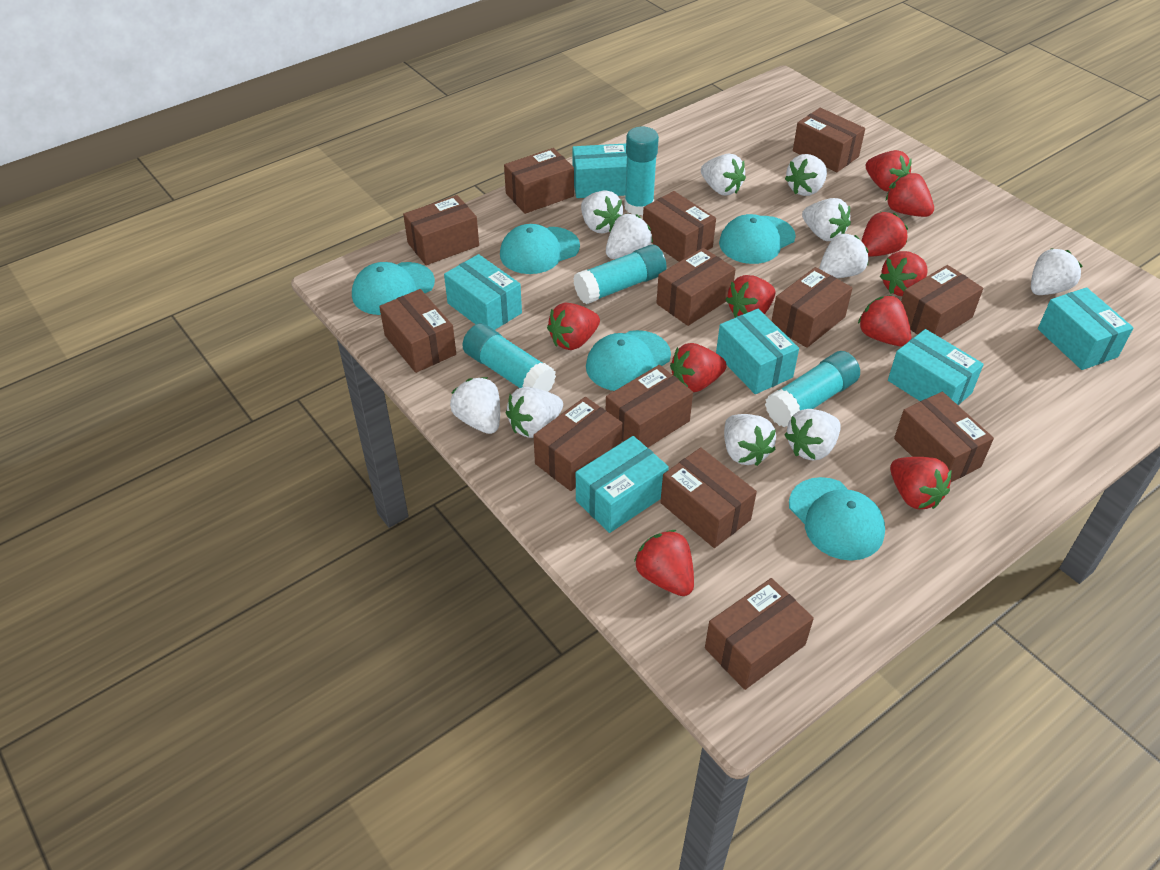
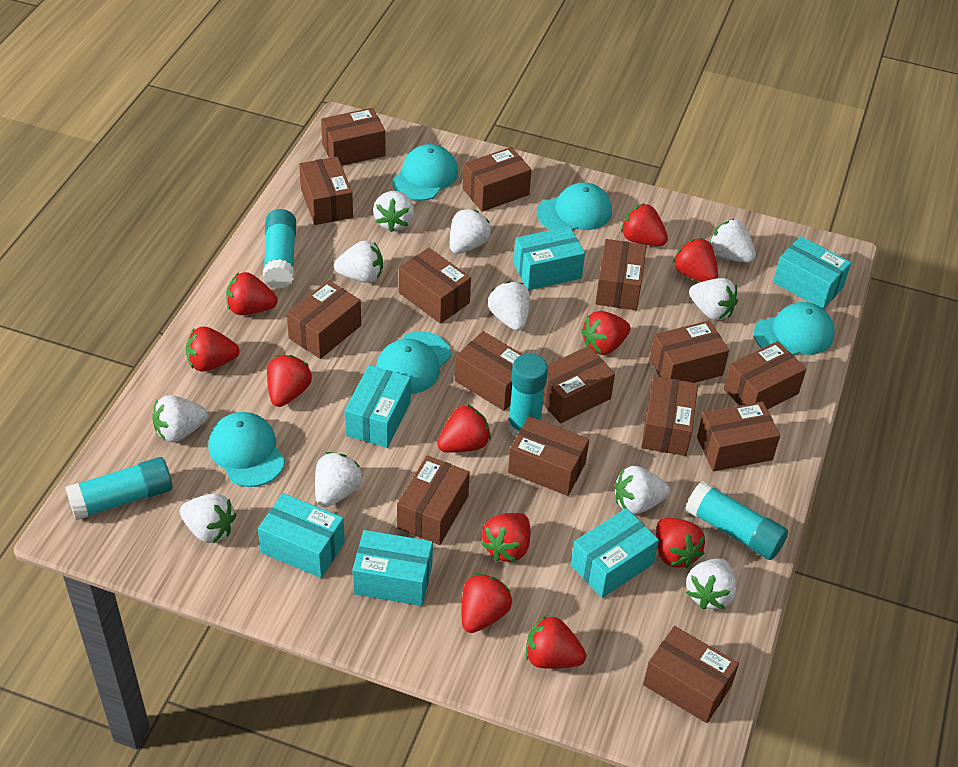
brown box: 13 -> 15
red strawberry: 10 -> 11

